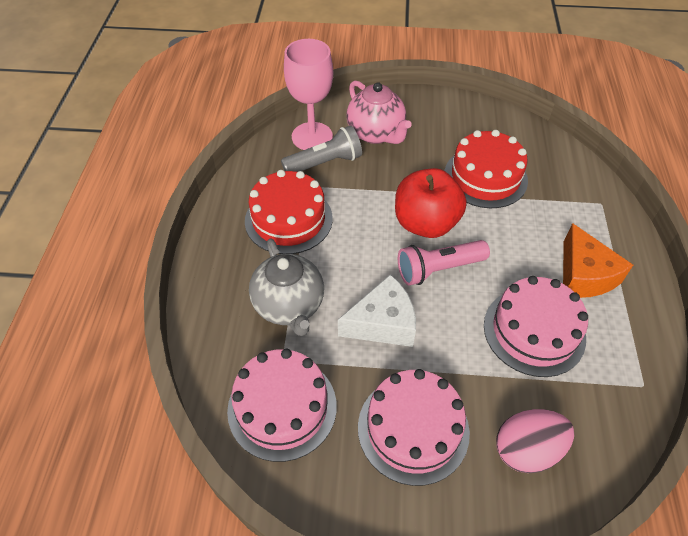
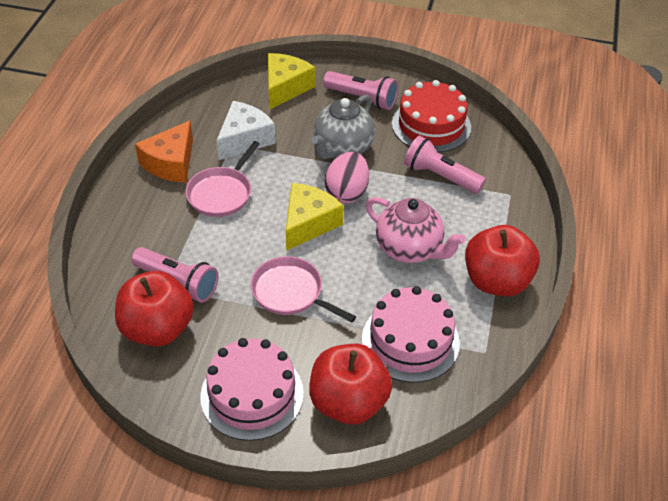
grey flashlight: 1 -> 0
pink cake: 3 -> 2
pink flashlight: 1 -> 3
pink goblet: 1 -> 0
pink pan: 0 -> 2
red apple: 1 -> 3
red cake: 2 -> 1
yellow cheese: 0 -> 2

